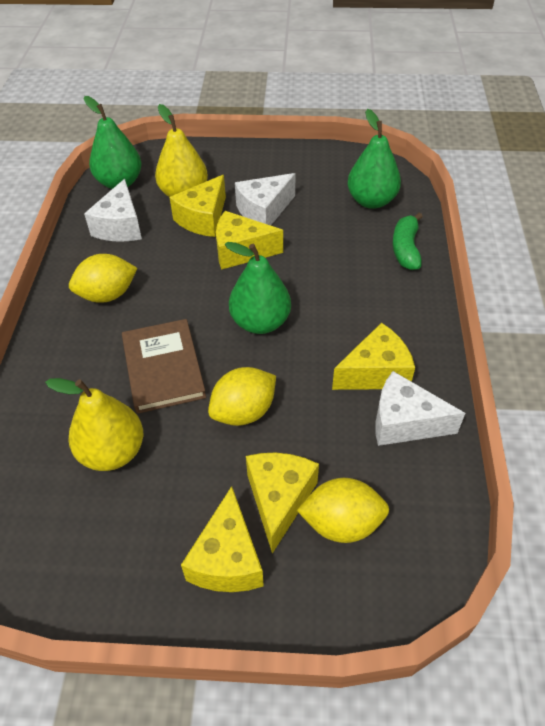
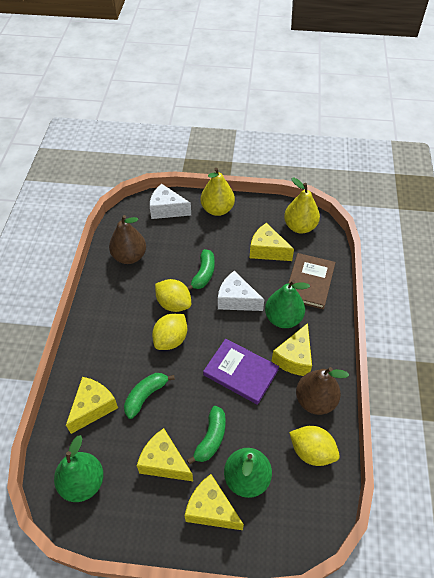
brown pear: 0 -> 2
green banana: 1 -> 3
purple book: 0 -> 1
white cheese: 3 -> 2

